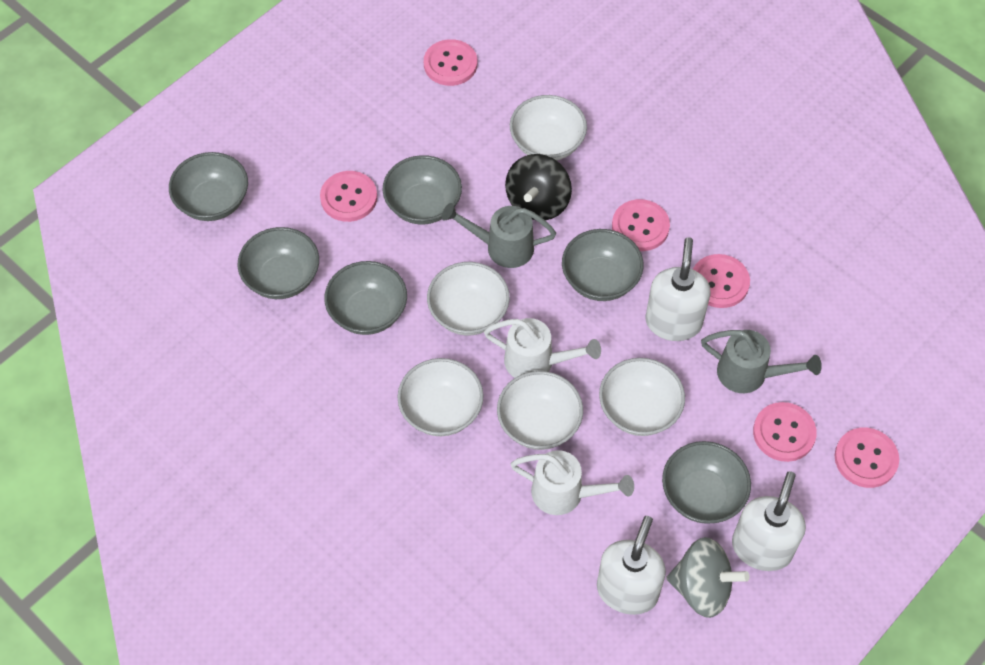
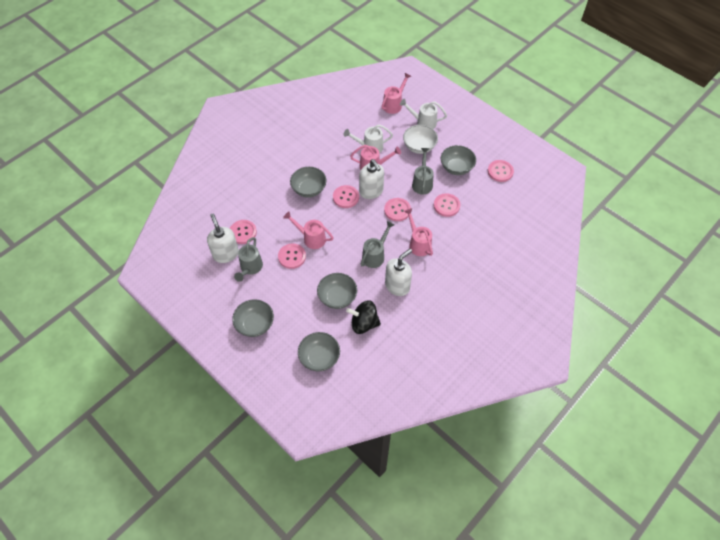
grey bowl: 6 -> 5
grey spinning top: 1 -> 0
grey watering can: 2 -> 3
pink watering can: 0 -> 4
white bowl: 5 -> 1

